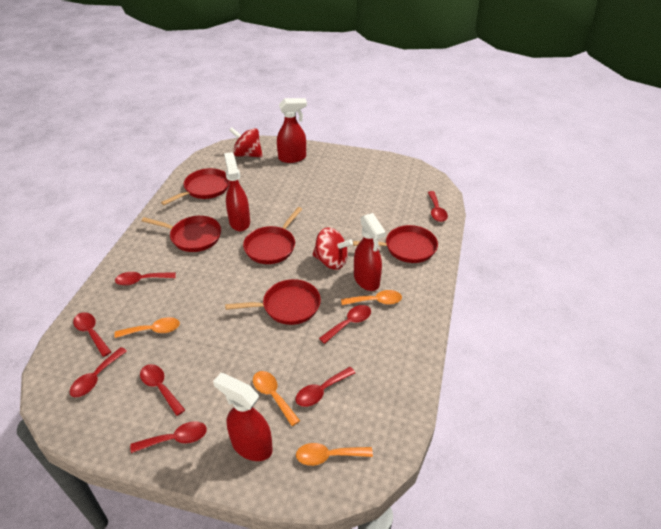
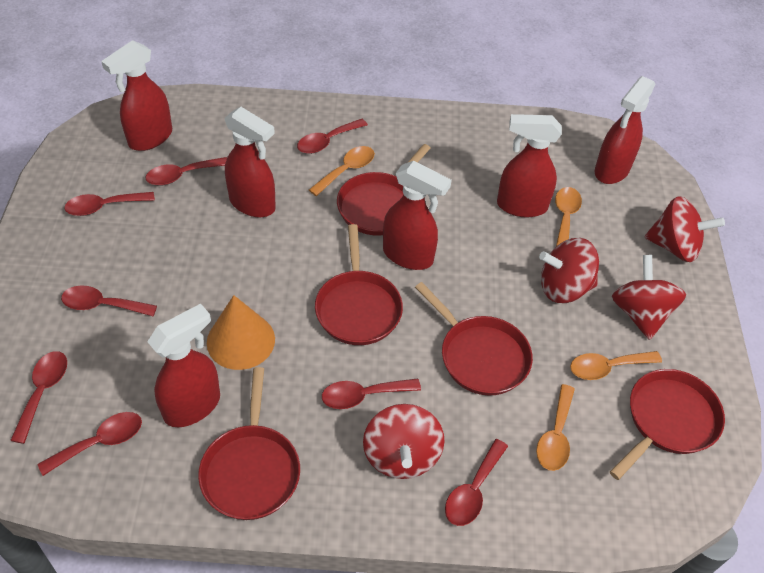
orange cone: 0 -> 1
red spinning top: 2 -> 4
red spray bottle: 4 -> 6

